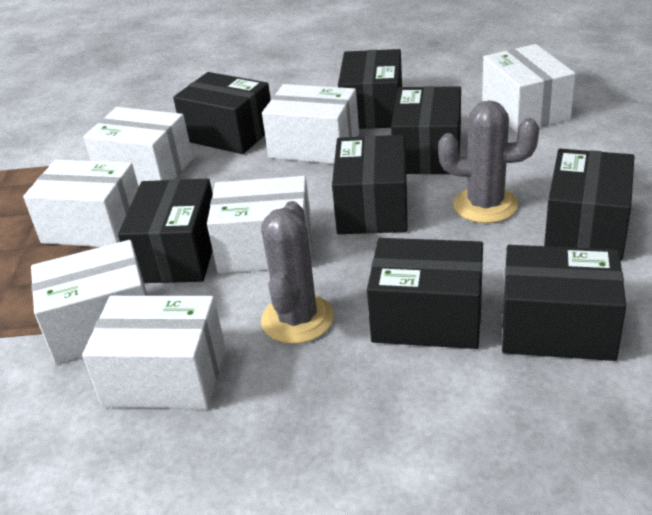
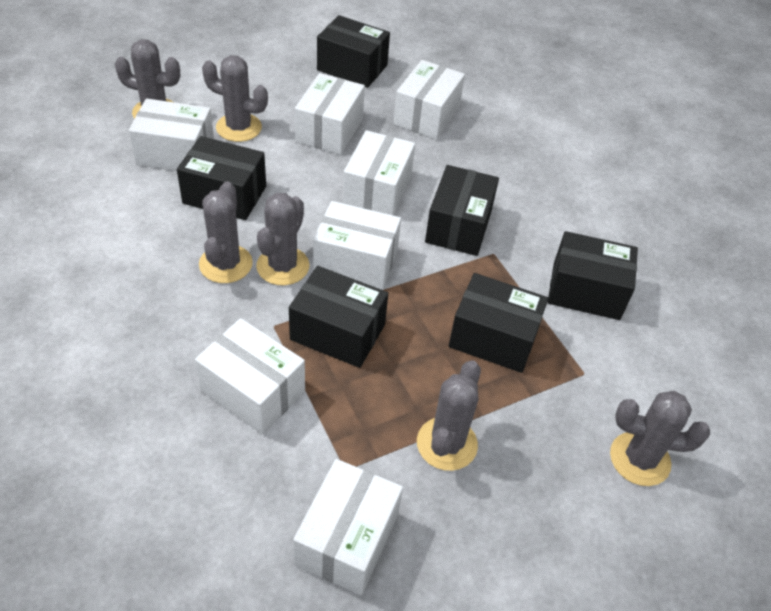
black box: 8 -> 6
grey cactus: 2 -> 6

